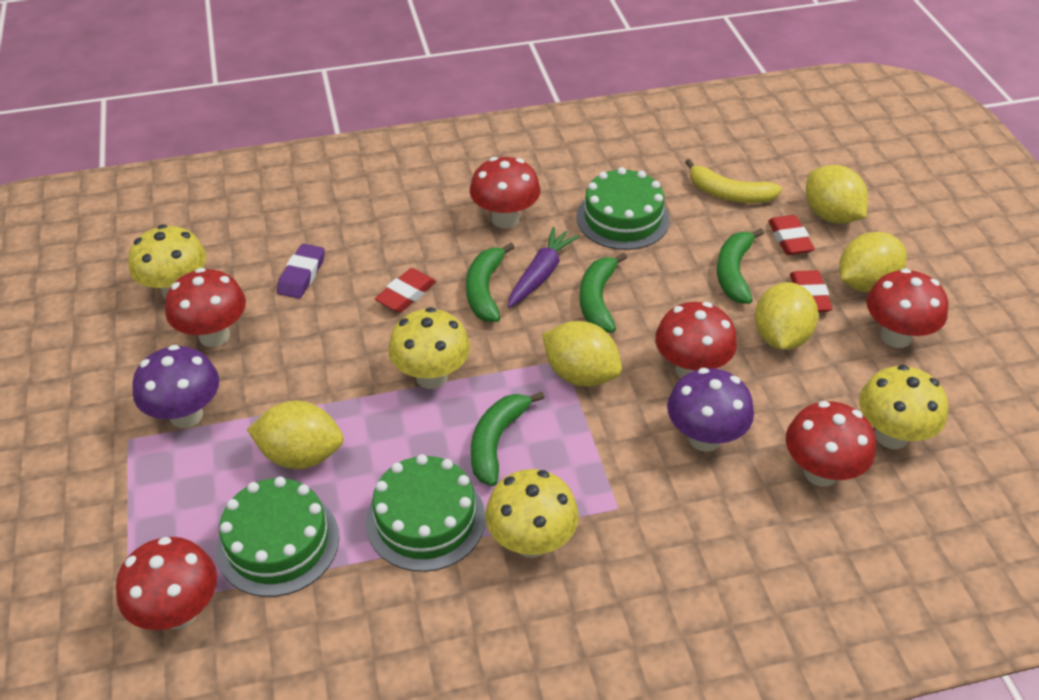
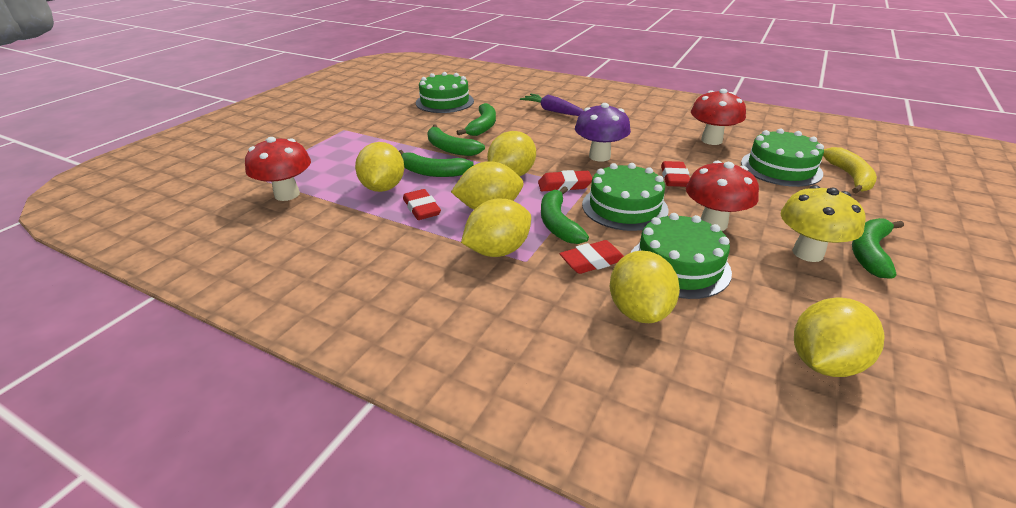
green banana: 4 -> 5
green cake: 3 -> 4
purple eraser: 1 -> 0
purple mushroom: 2 -> 1
red eraser: 3 -> 4
red mushroom: 6 -> 3
yellow lemon: 5 -> 6
yellow mushroom: 4 -> 1

